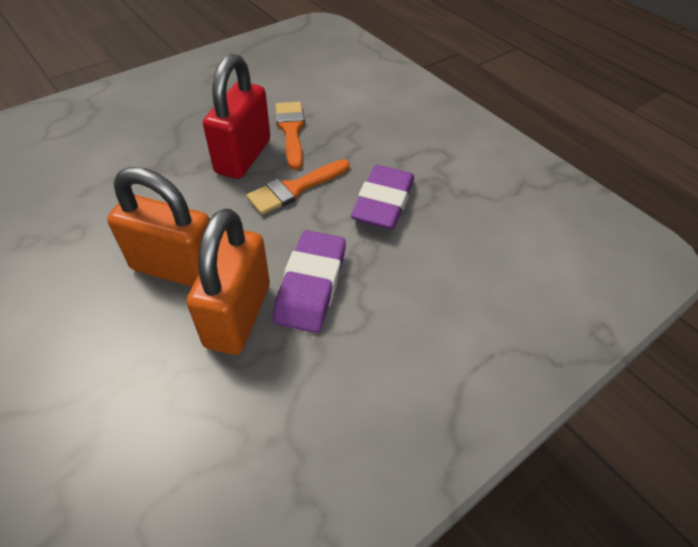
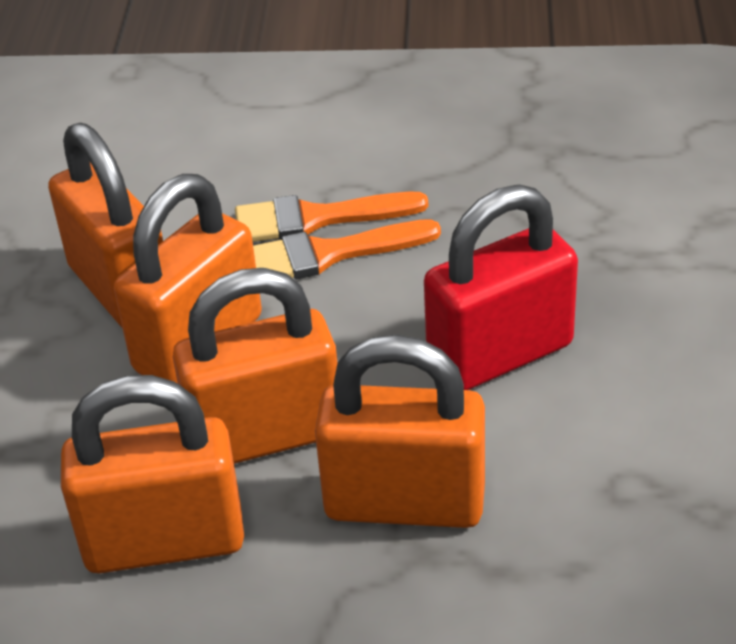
orange padlock: 2 -> 5
purple eraser: 2 -> 0

